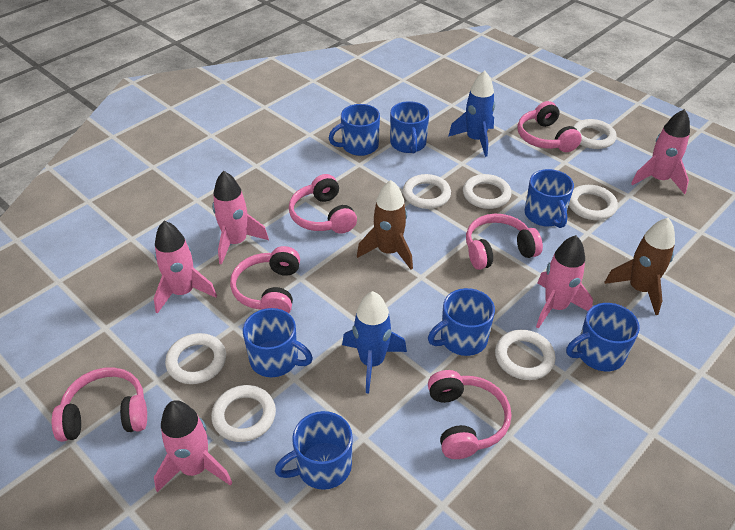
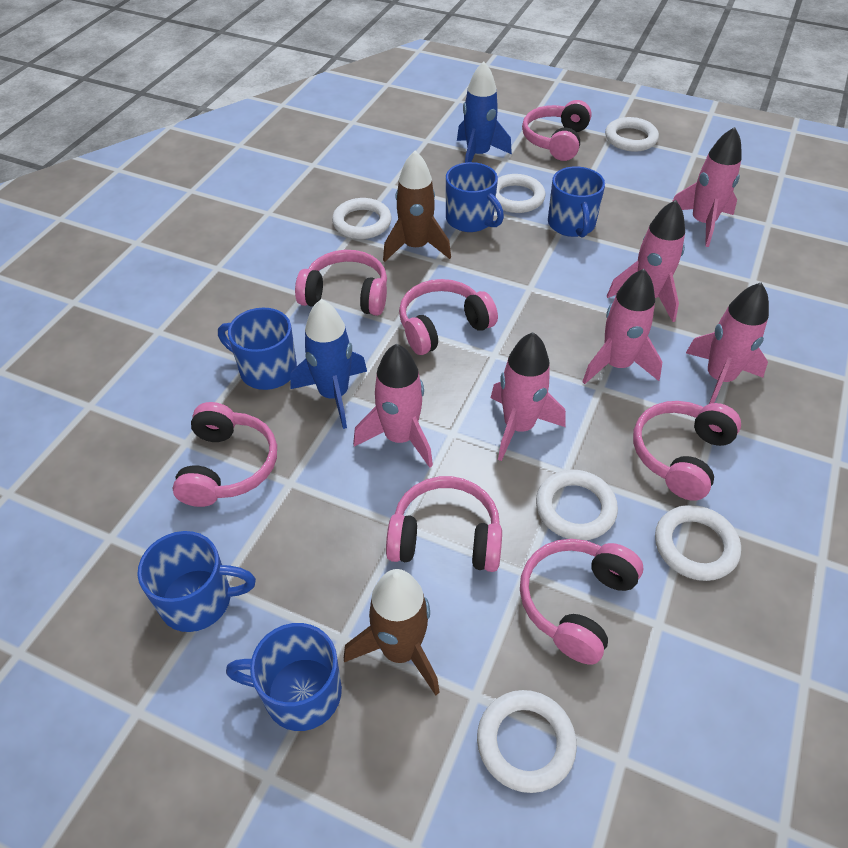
blue mug: 7 -> 5
pink headphones: 6 -> 7
pink rocket: 5 -> 6
white ring: 7 -> 6

